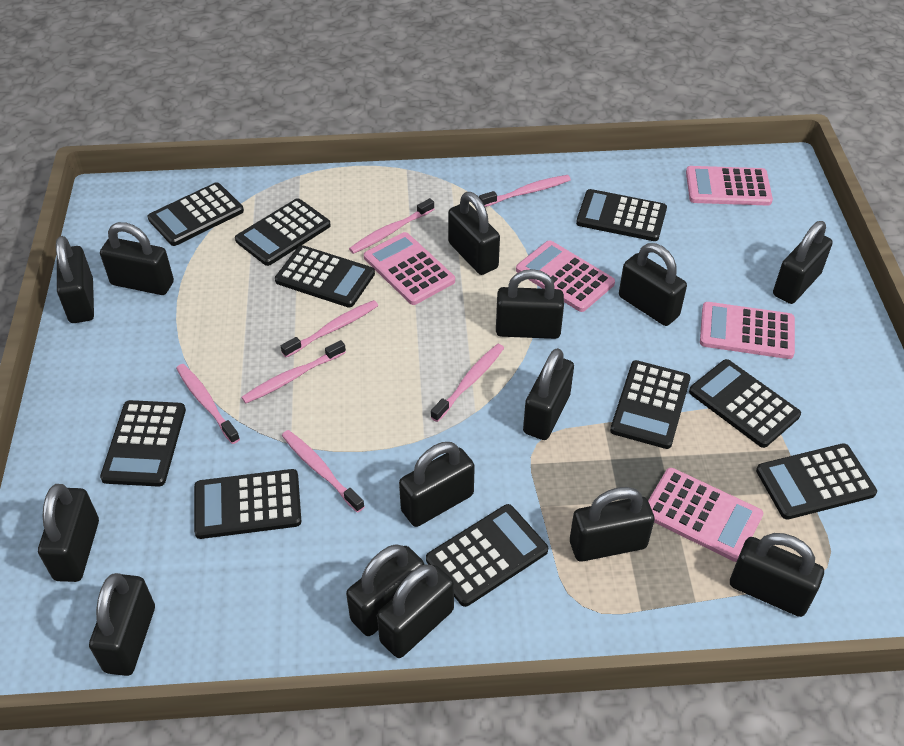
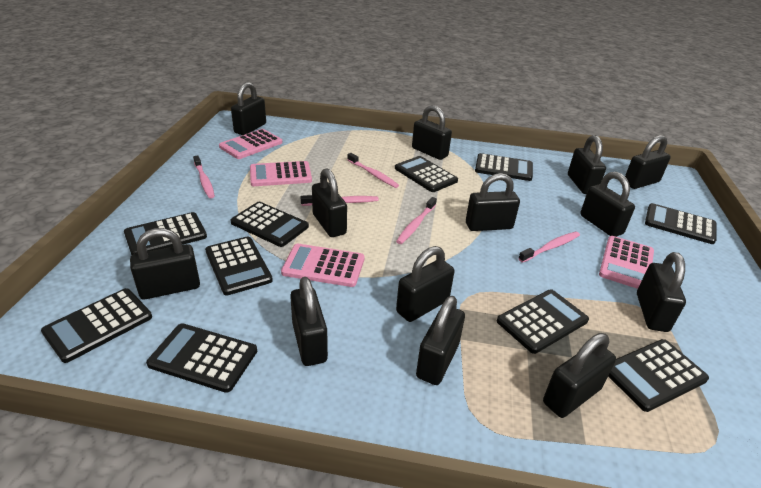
black padlock: 14 -> 13
pink calculator: 5 -> 4
pink toothbrush: 7 -> 5

